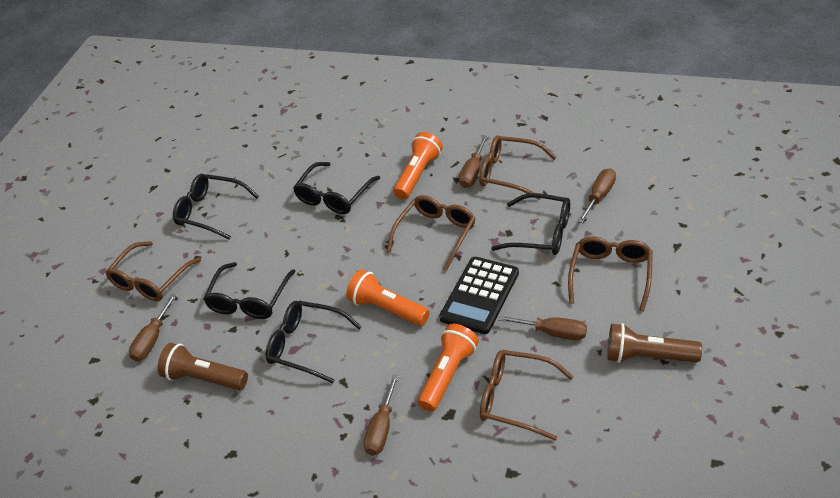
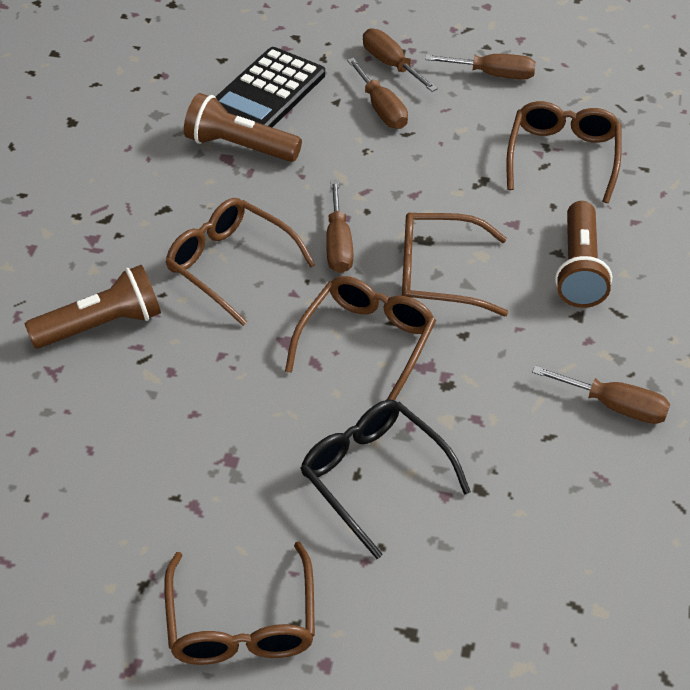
black glasses: 5 -> 1
brown flashlight: 2 -> 3
orange flashlight: 3 -> 0

